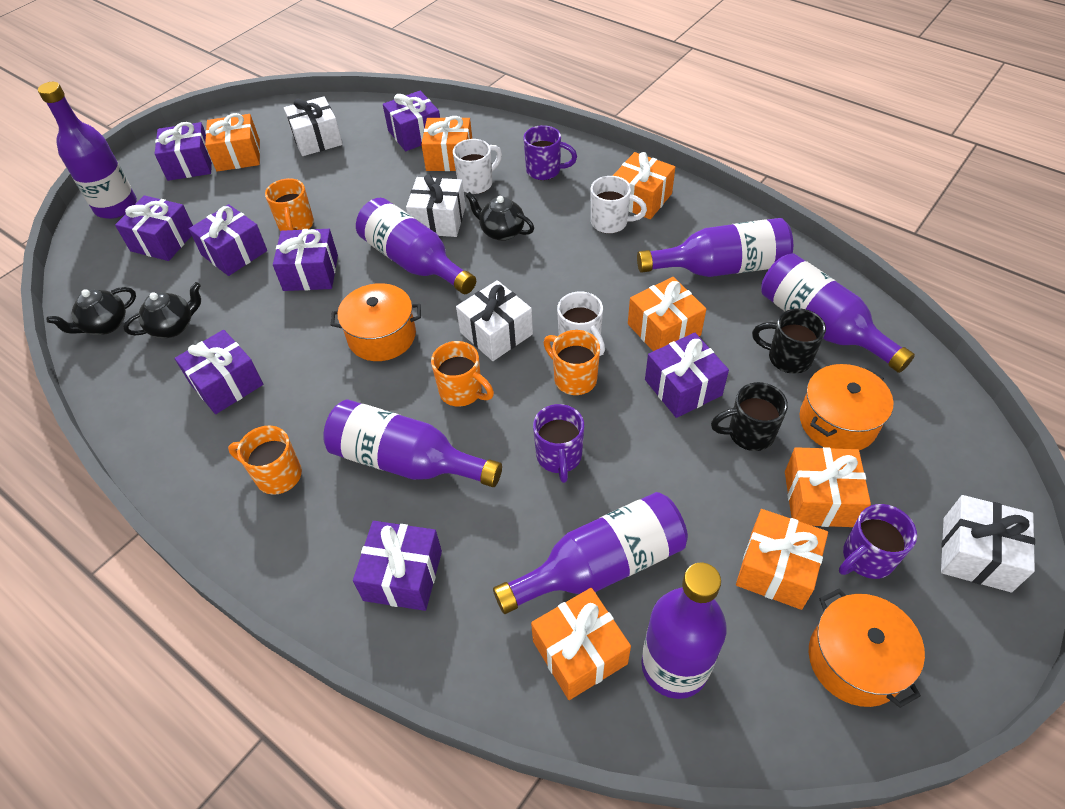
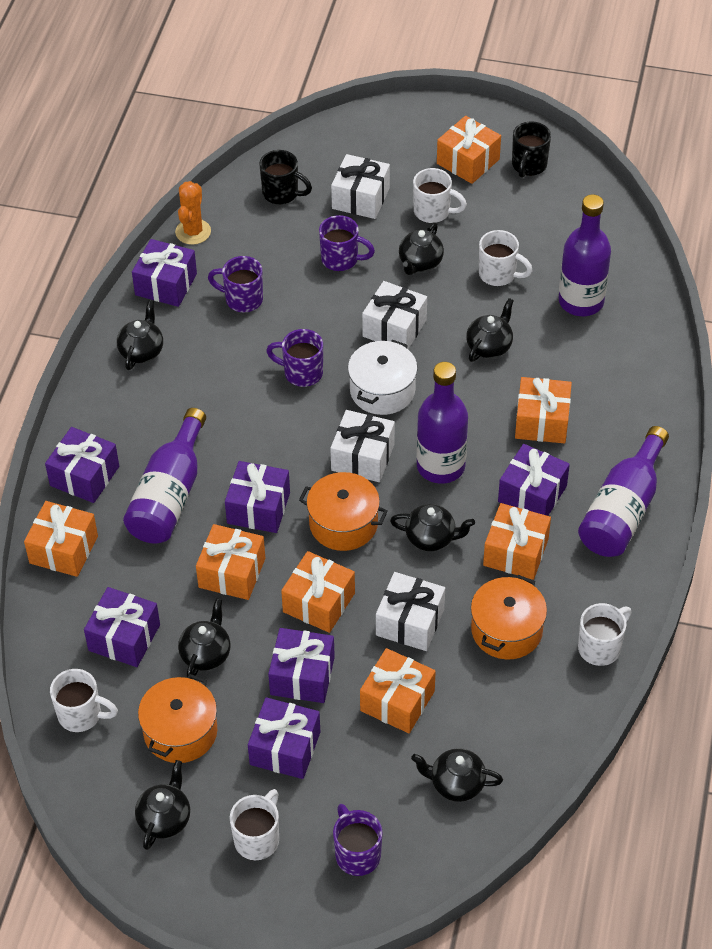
black teapot: 3 -> 7
orange cactus: 0 -> 1
orange mug: 4 -> 0
purple bottle: 7 -> 4
purple gift: 8 -> 7
purple mug: 3 -> 4
white mug: 3 -> 5
white pot: 0 -> 1

